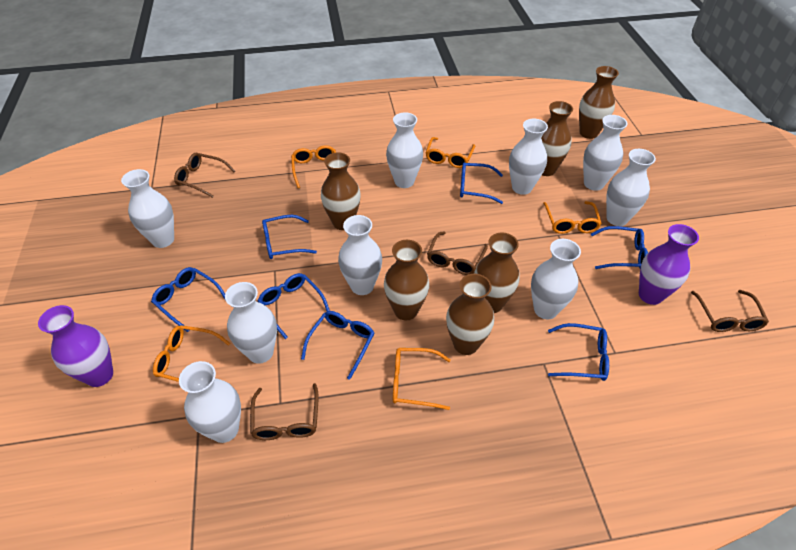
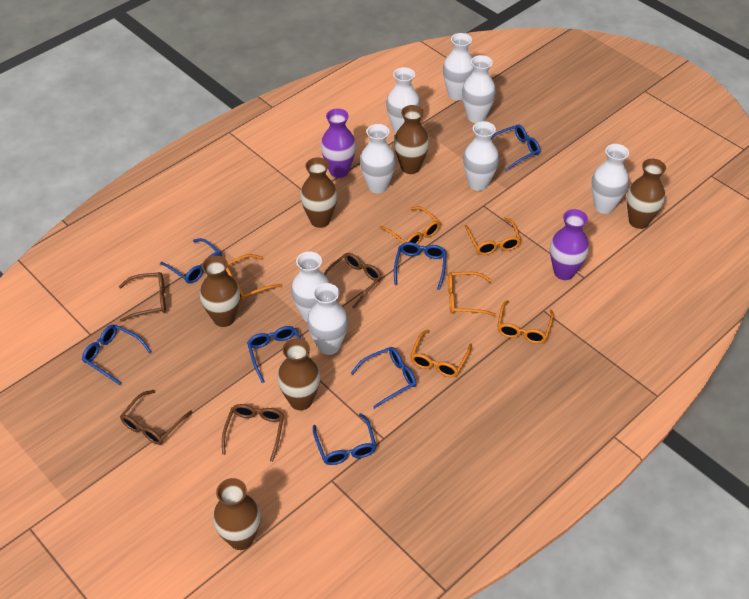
orange glasses: 5 -> 6
white vase: 9 -> 8

